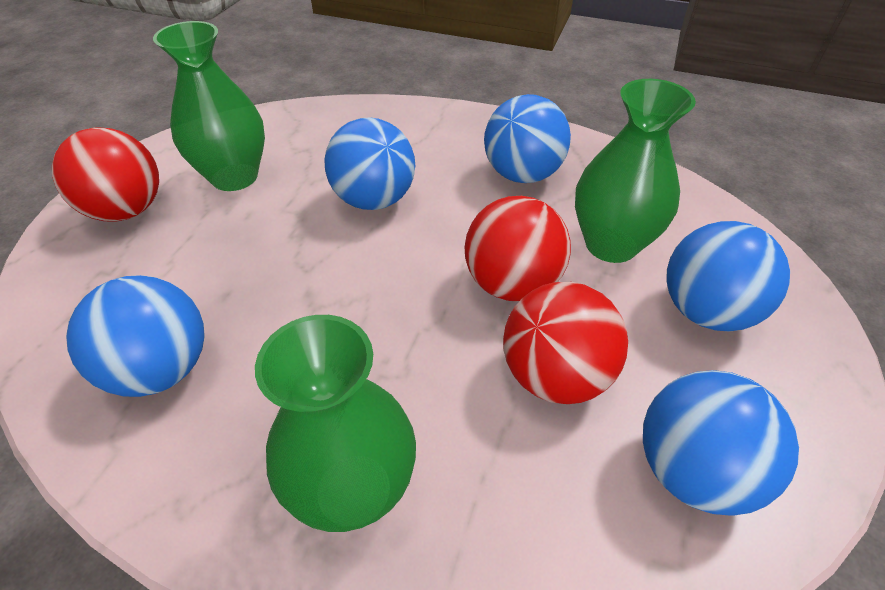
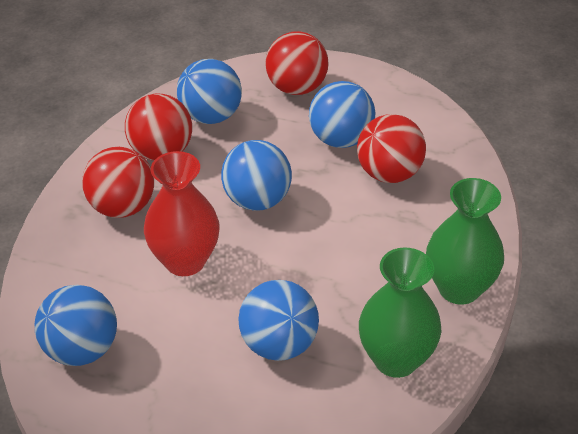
green vase: 3 -> 2
red ball: 3 -> 4
red vase: 0 -> 1

